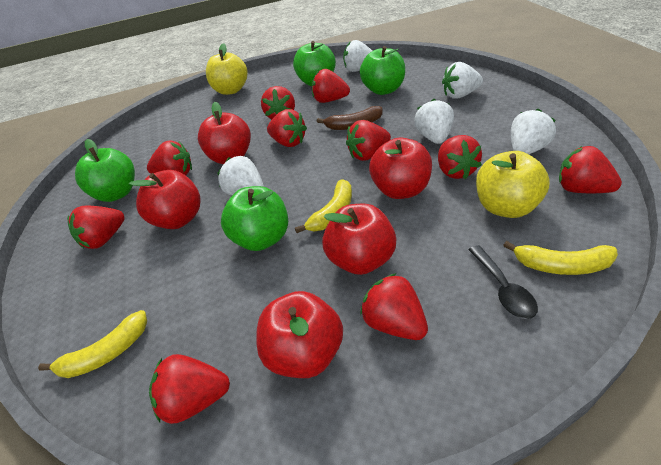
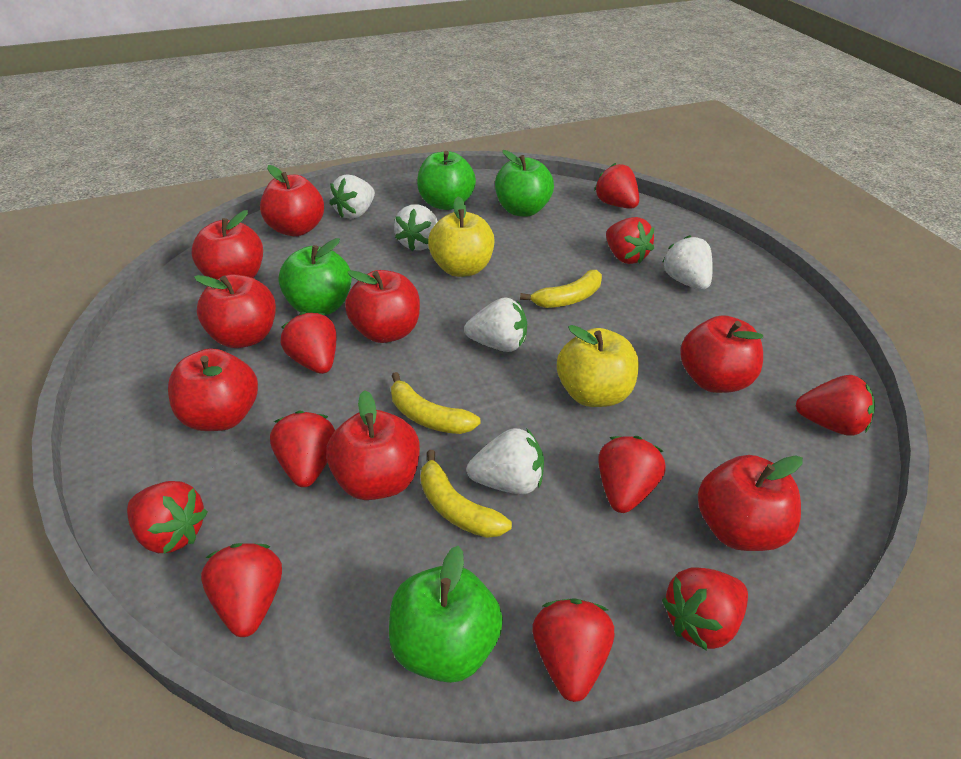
black spoon: 1 -> 0
brown banana: 1 -> 0
red apple: 5 -> 8

